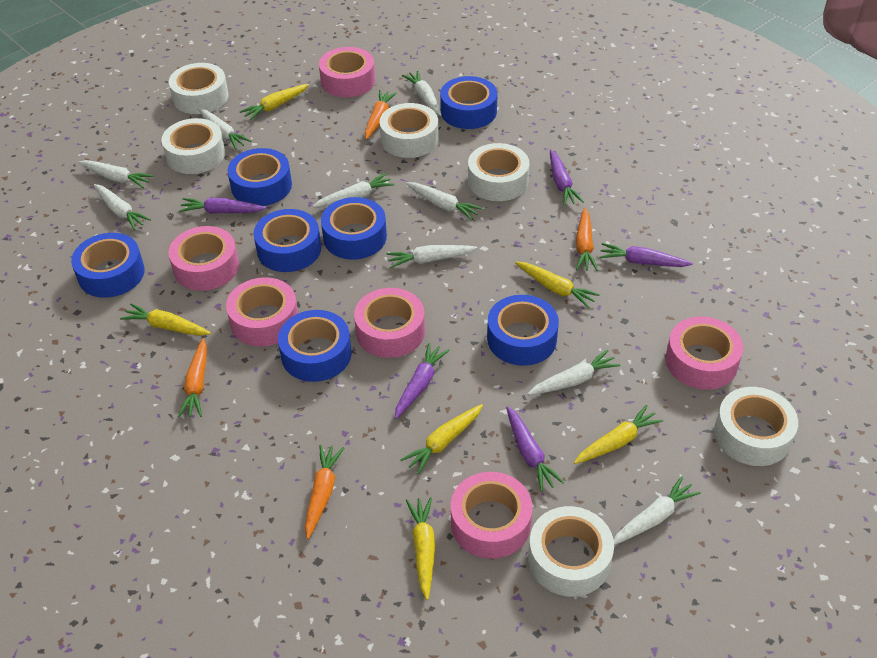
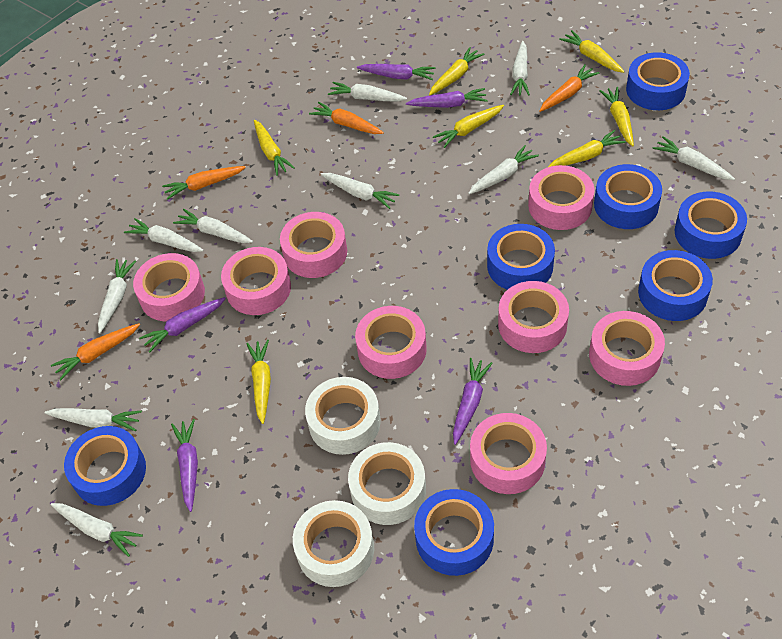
pink tape: 6 -> 8
white carrot: 9 -> 10
white tape: 6 -> 3
yellow carrot: 6 -> 7

